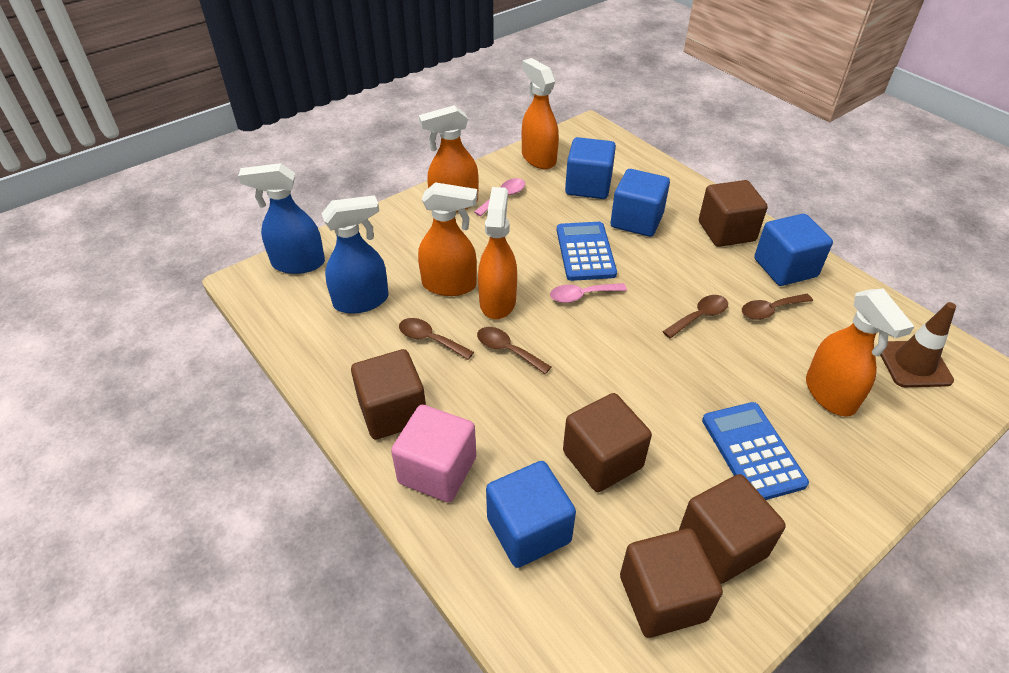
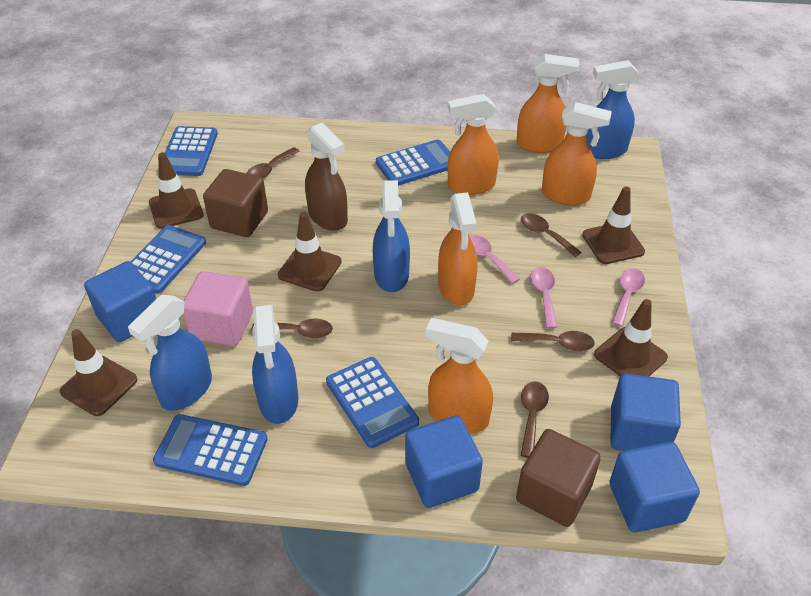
blue calculator: 2 -> 5
blue spray bottle: 2 -> 4
brown cube: 5 -> 2
brown spoon: 4 -> 5
brown spray bottle: 0 -> 1
brown traffic cone: 1 -> 5
pink spoon: 2 -> 3

